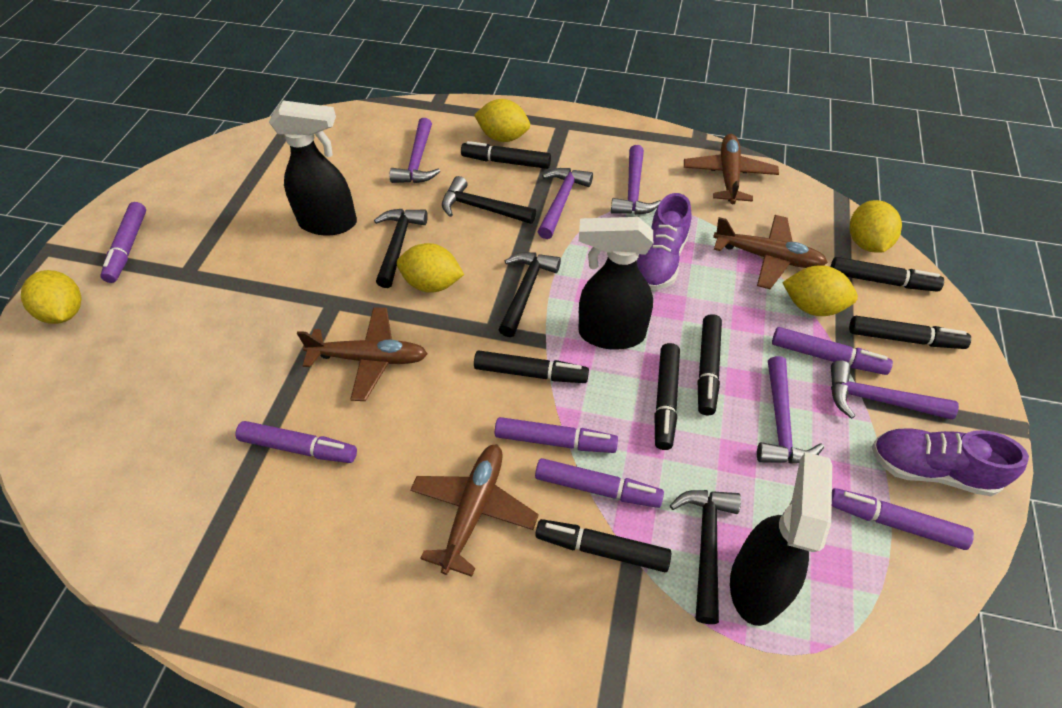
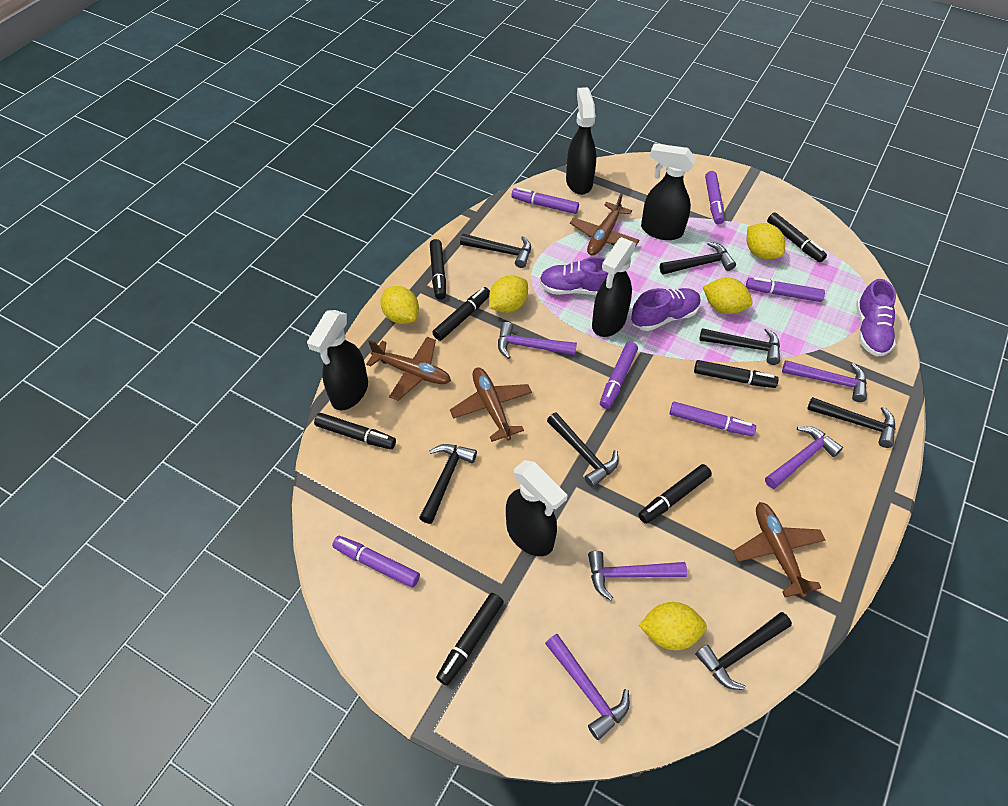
black hammer: 4 -> 7
black spray bottle: 3 -> 5
purple shoe: 2 -> 3

